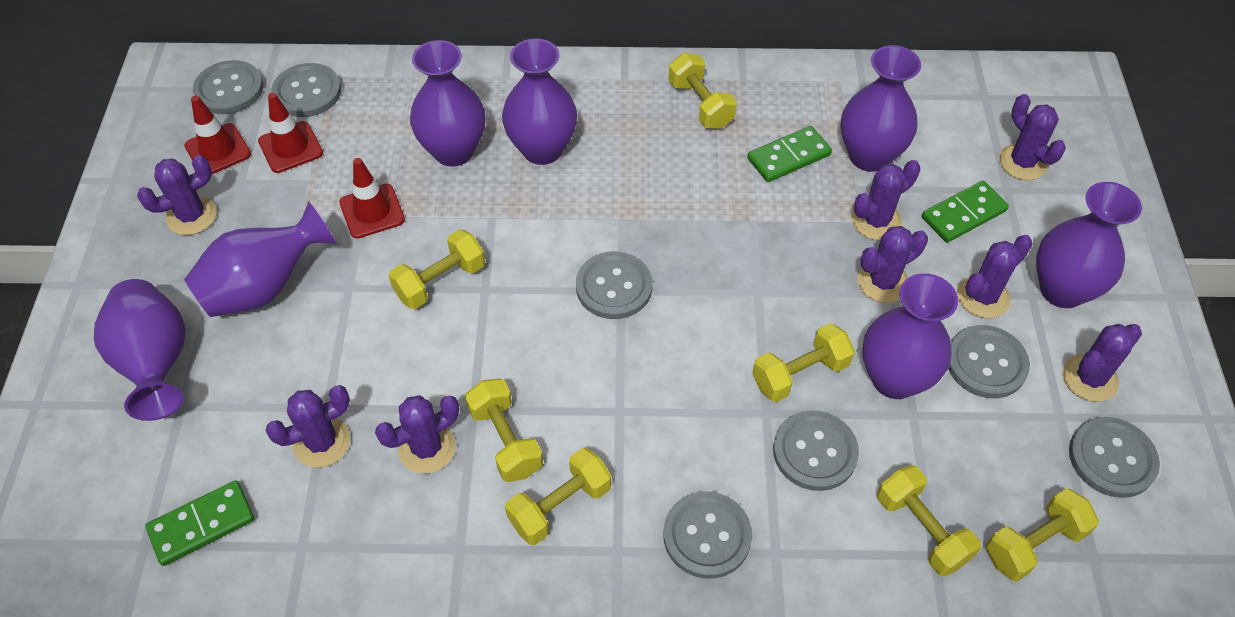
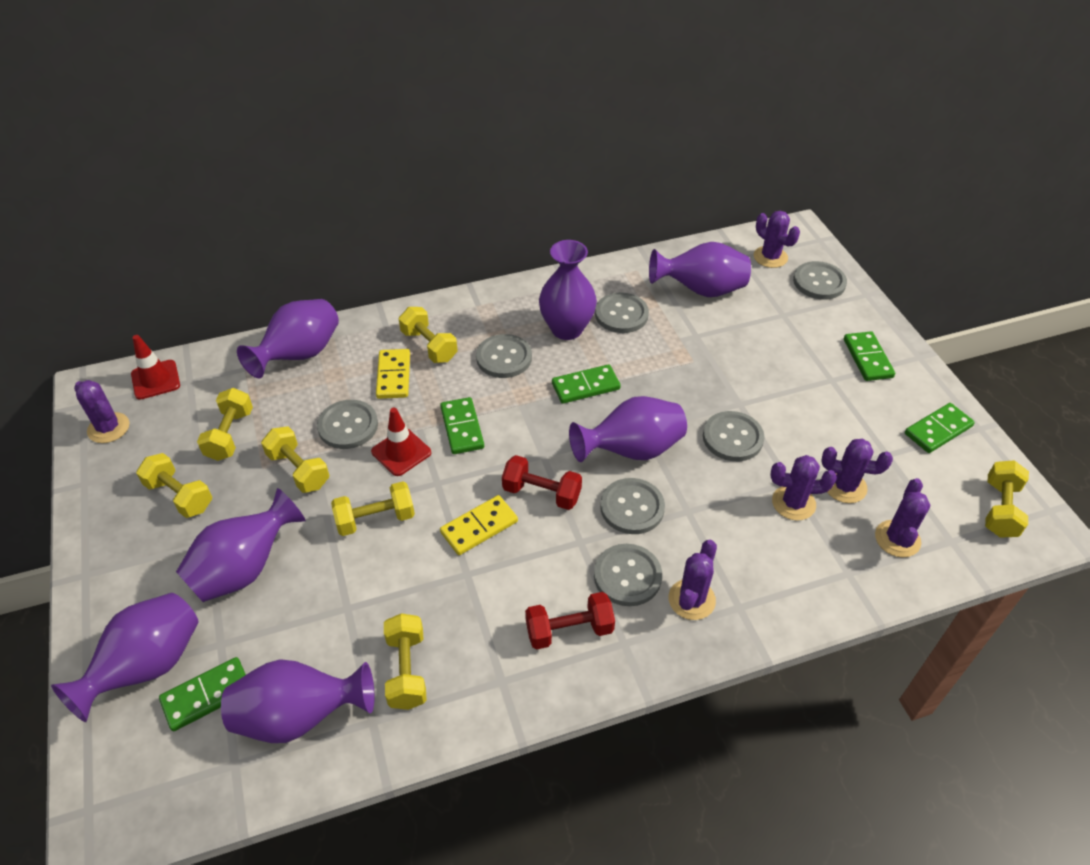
green domino: 3 -> 5
purple cactus: 8 -> 6
red dumbbell: 0 -> 2
red traffic cone: 3 -> 2
yellow domino: 0 -> 2

